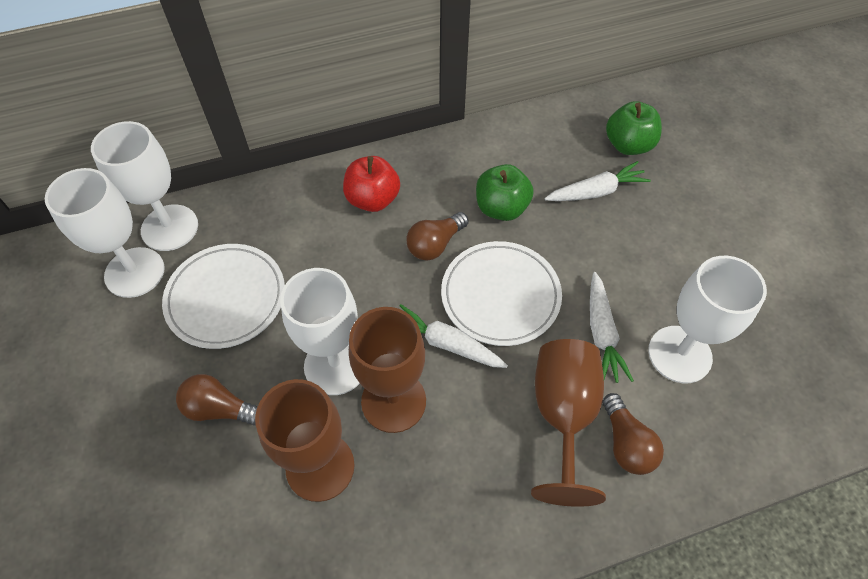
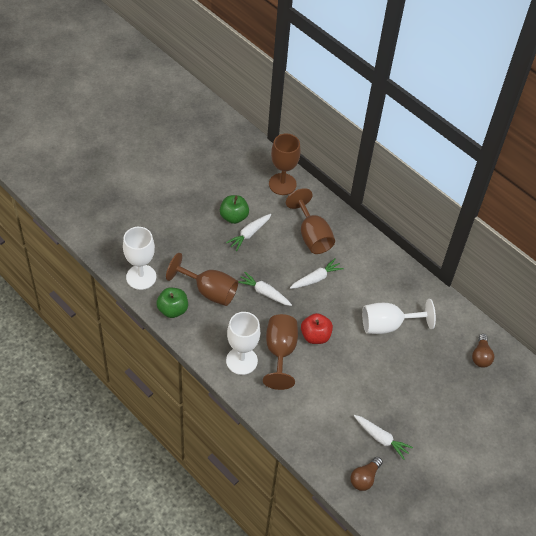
brown goblet: 3 -> 4
brown light bulb: 3 -> 2
white carrot: 3 -> 4
white goblet: 4 -> 3
white plate: 2 -> 0

